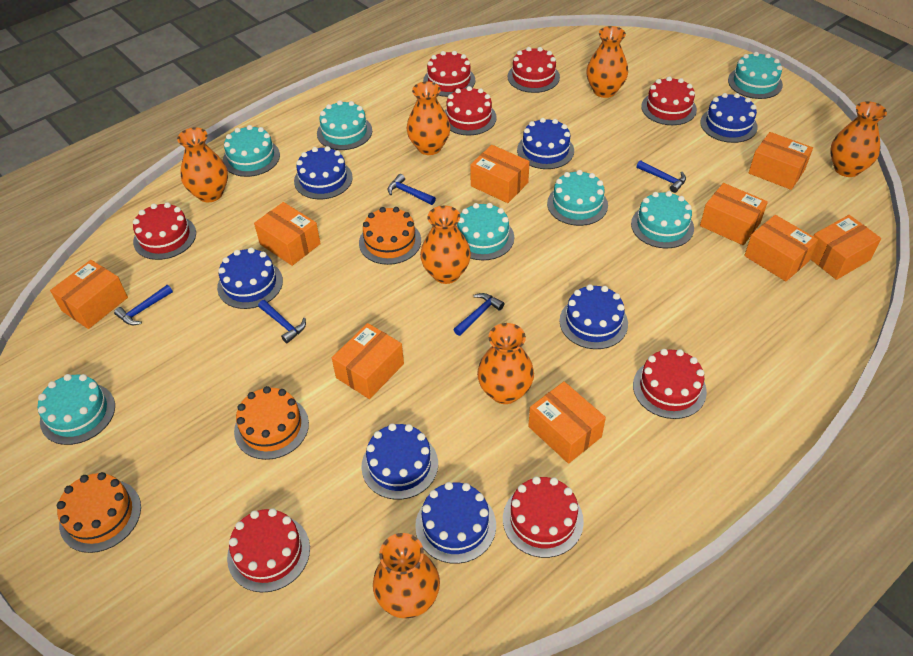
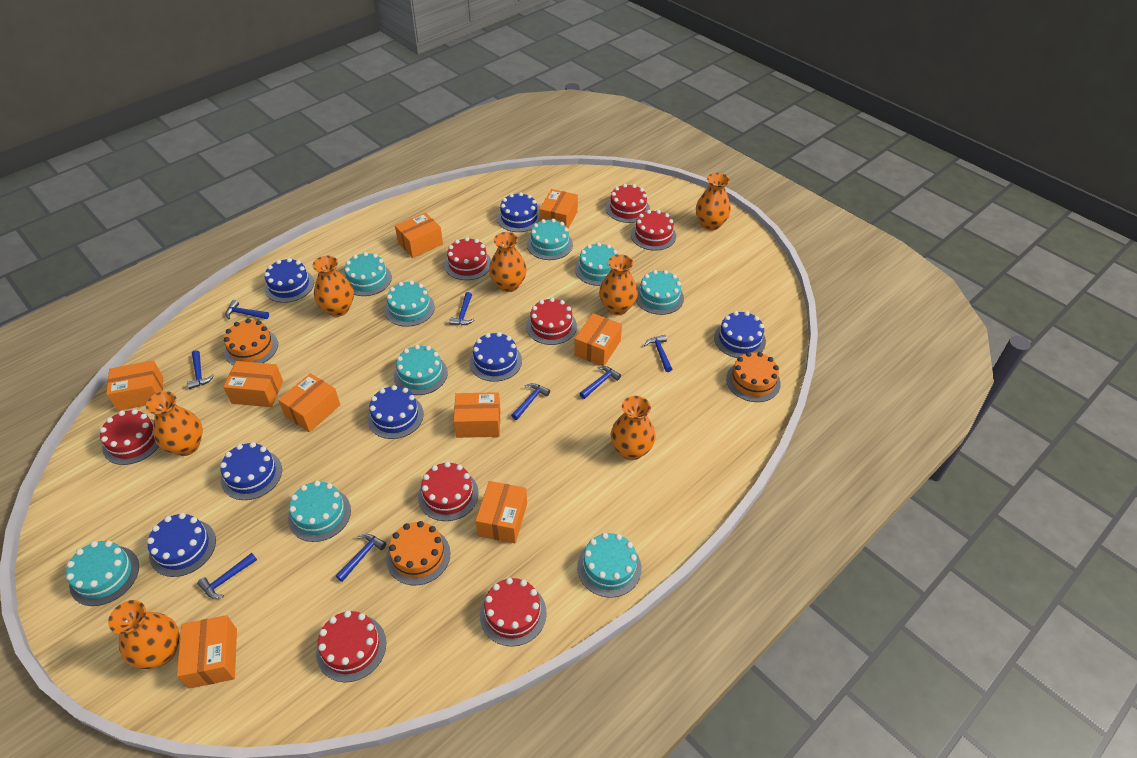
blue hammer: 5 -> 8
turquoise cake: 7 -> 9

